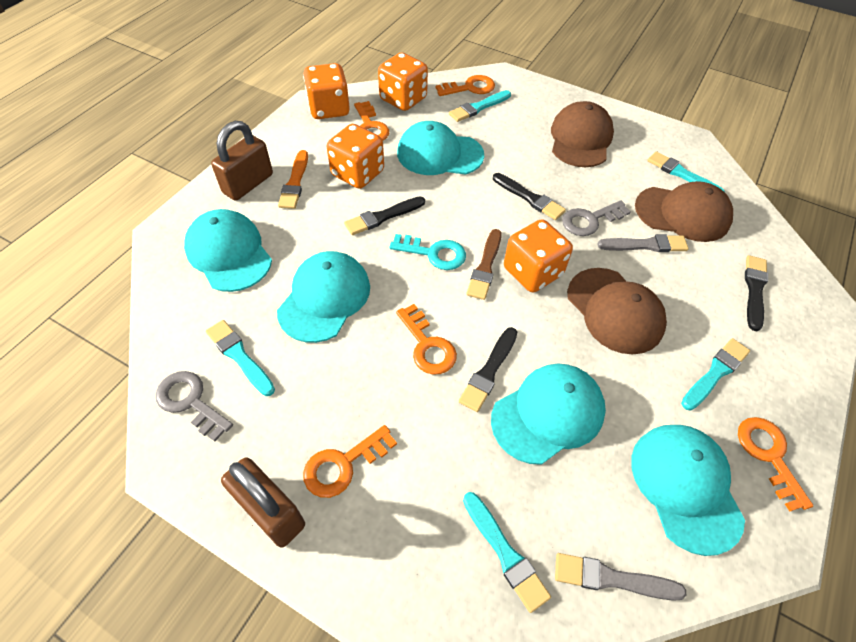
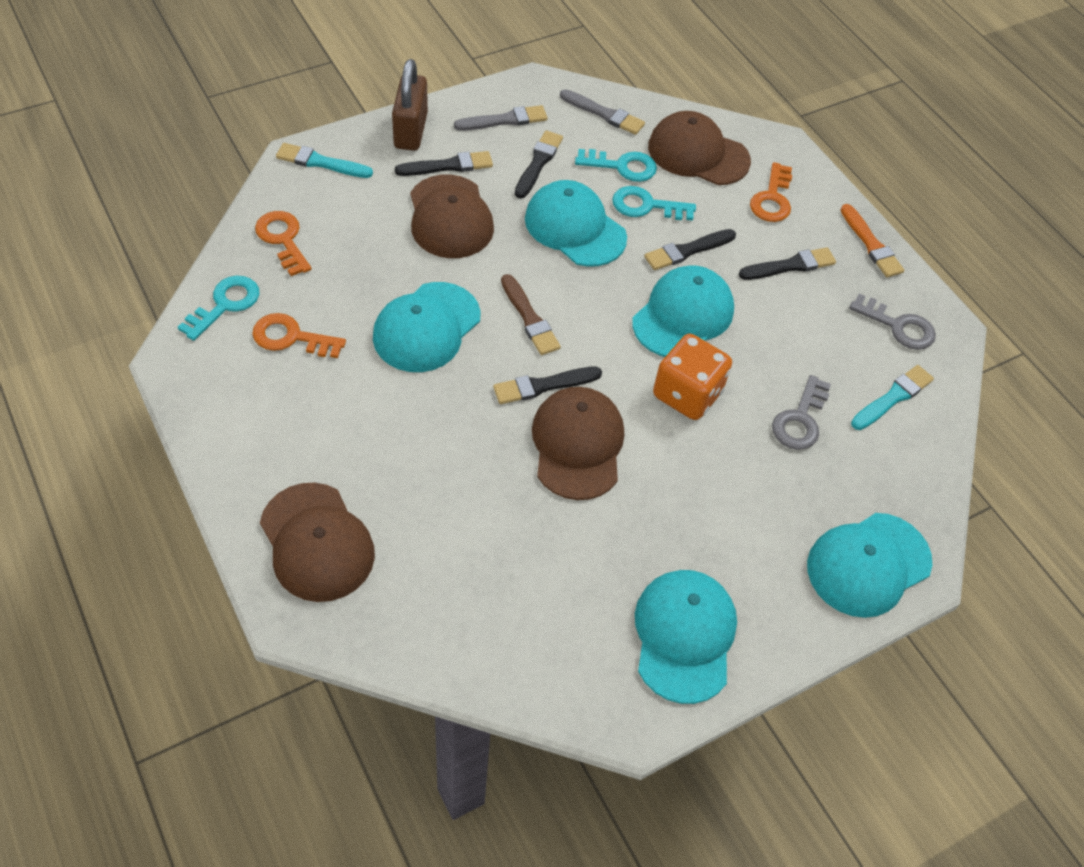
black brush: 4 -> 5
brown cap: 3 -> 4
brown padlock: 2 -> 1
orange dice: 4 -> 1
orange key: 5 -> 3
turquoise brush: 5 -> 2
turquoise key: 1 -> 3

